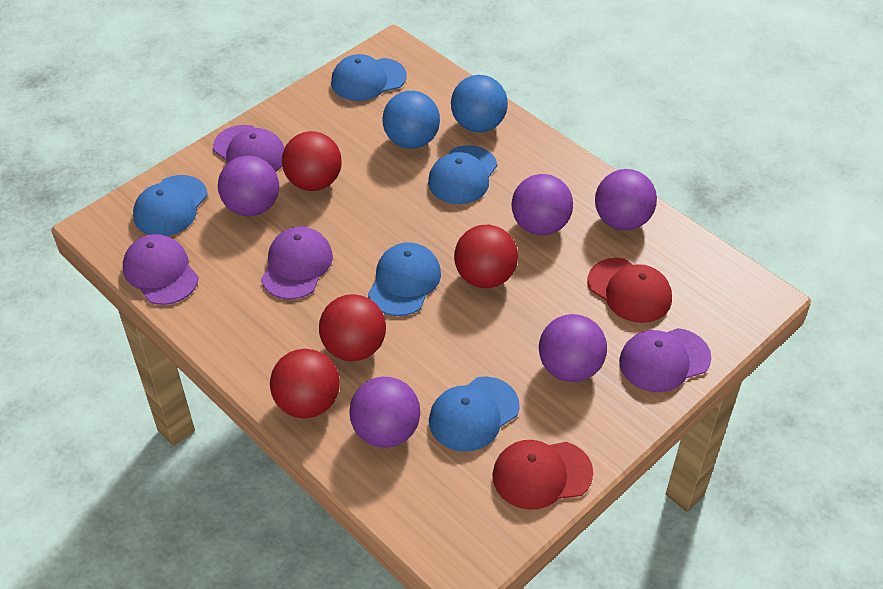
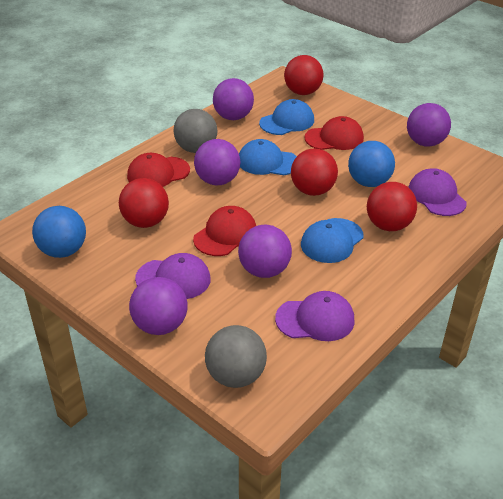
blue cap: 5 -> 3
grey ball: 0 -> 2
purple cap: 4 -> 3
red cap: 2 -> 3

